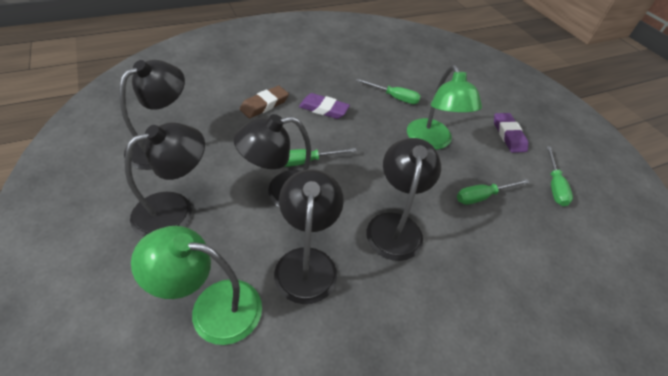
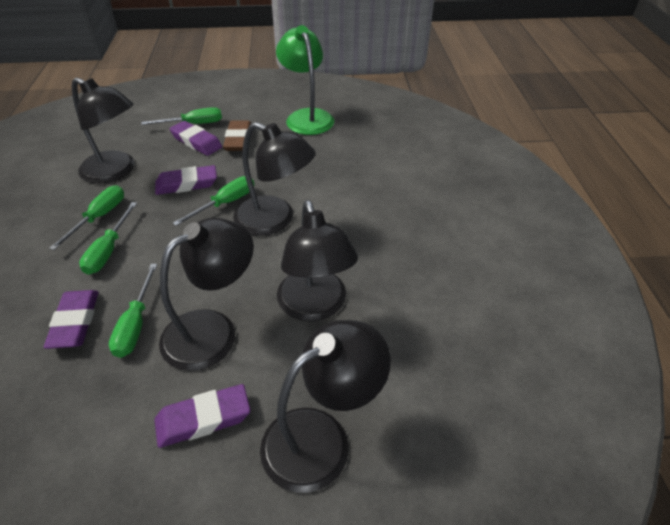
green lamp: 2 -> 1
green screwdriver: 4 -> 5
purple eraser: 2 -> 4

